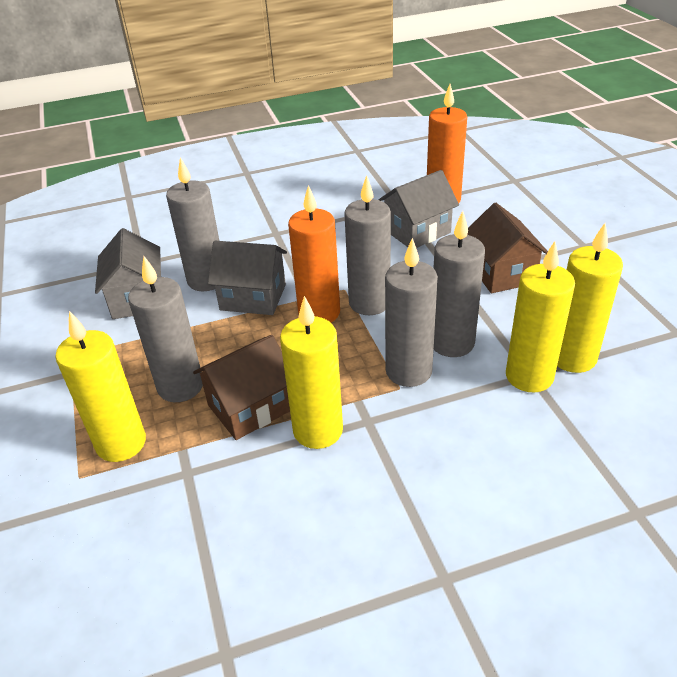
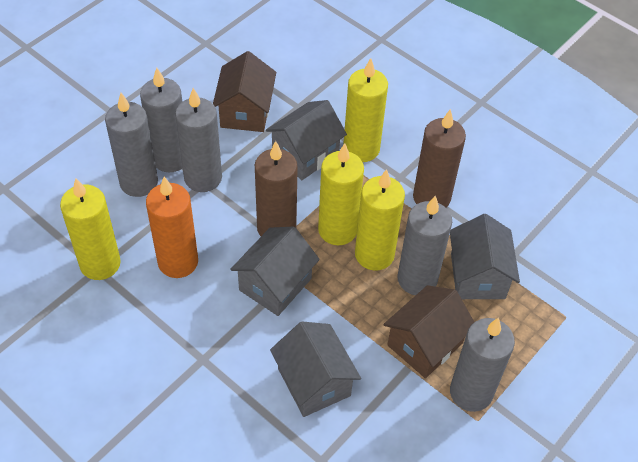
brown candle: 0 -> 2
grey house: 3 -> 4
orange candle: 2 -> 1

